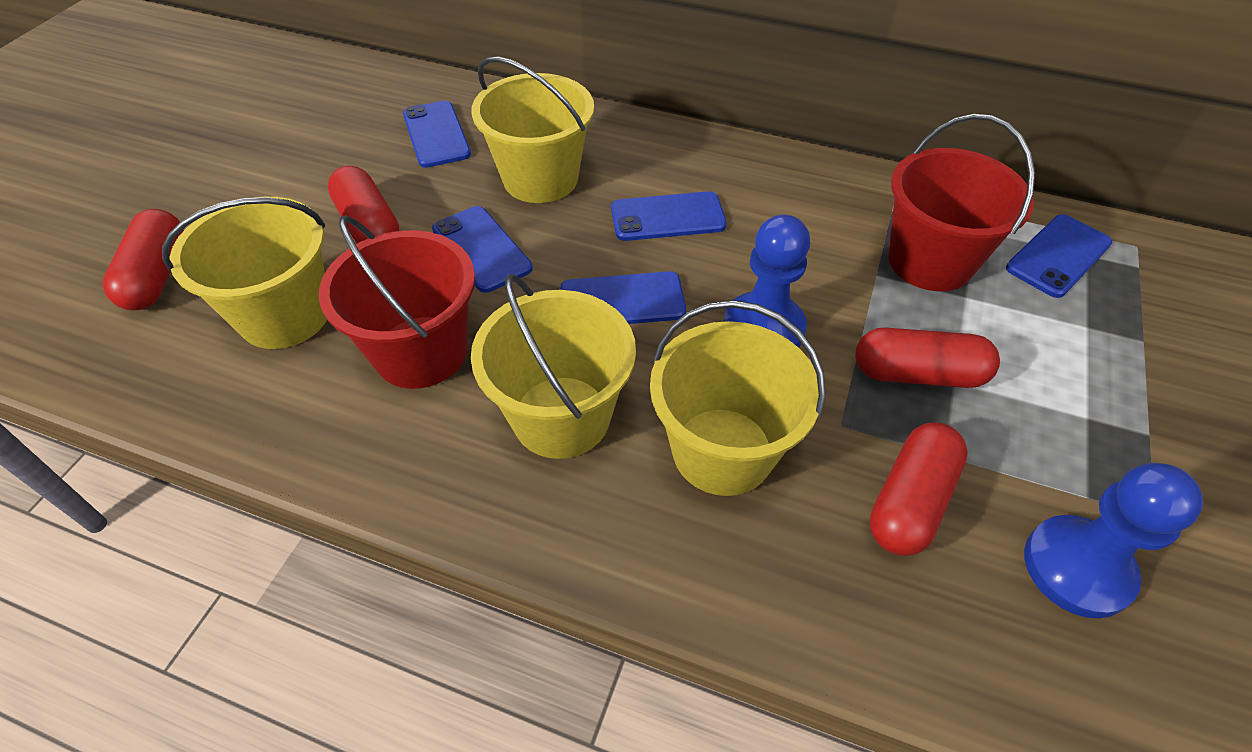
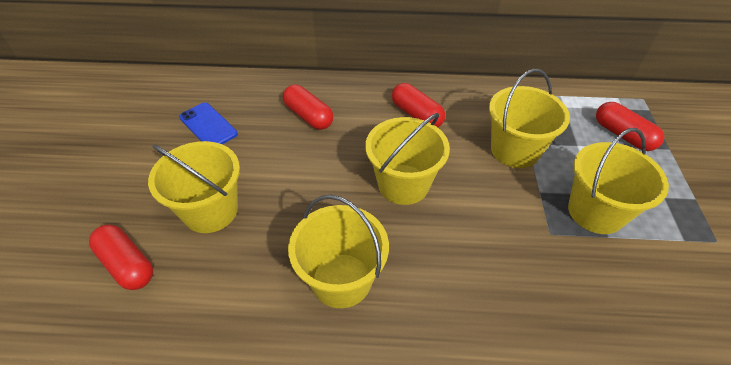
blue pawn: 2 -> 0
blue phone: 5 -> 1
red bucket: 2 -> 0
yellow bucket: 4 -> 5

